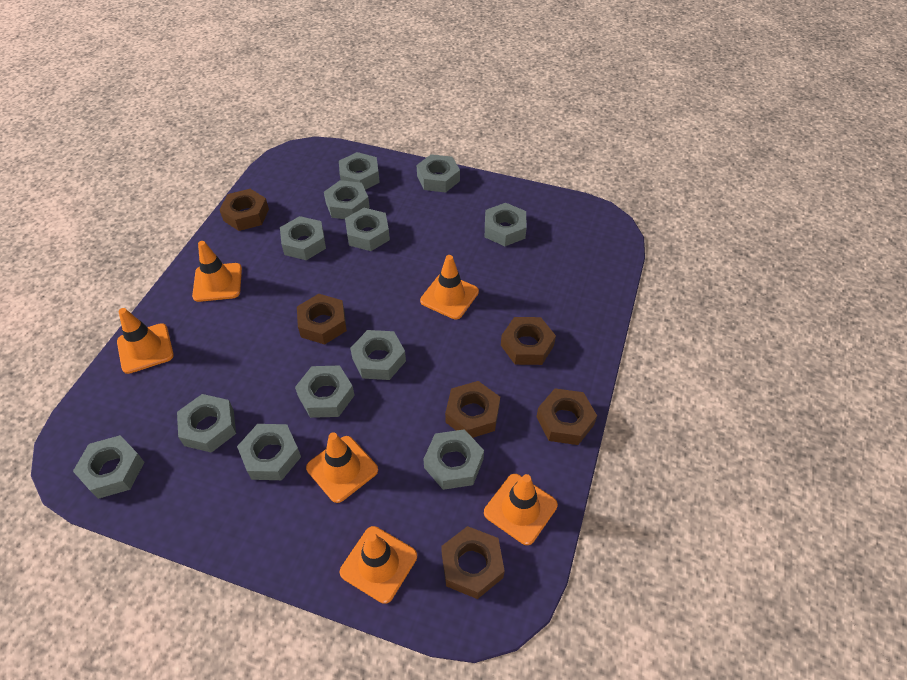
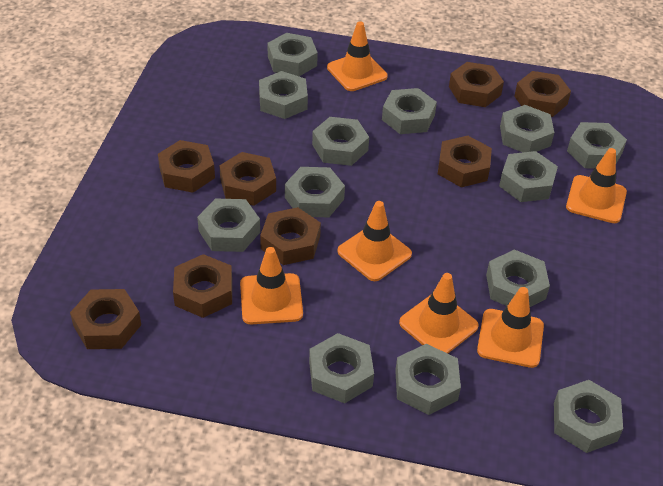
brown nut: 6 -> 8
grey nut: 12 -> 13

